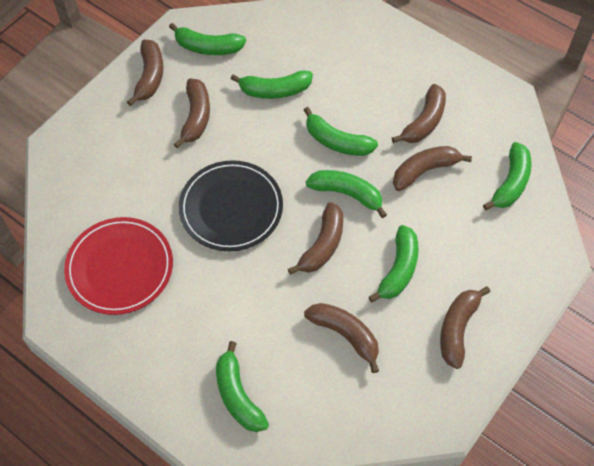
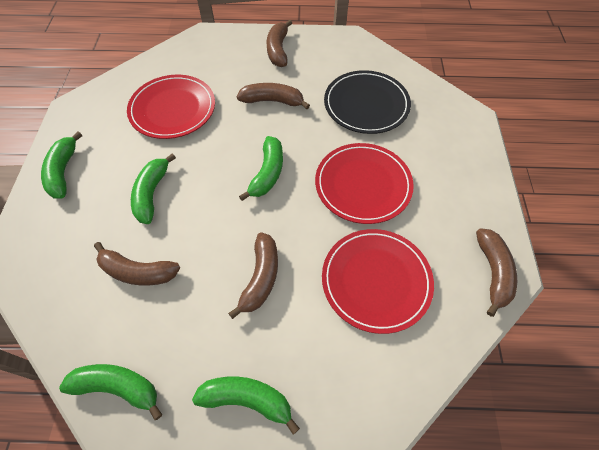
brown banana: 7 -> 5
green banana: 7 -> 5
red plate: 1 -> 3

